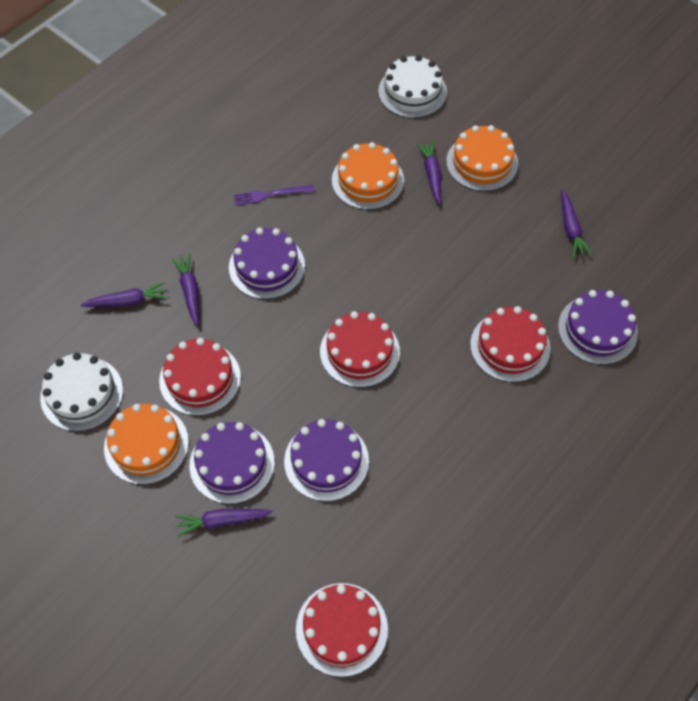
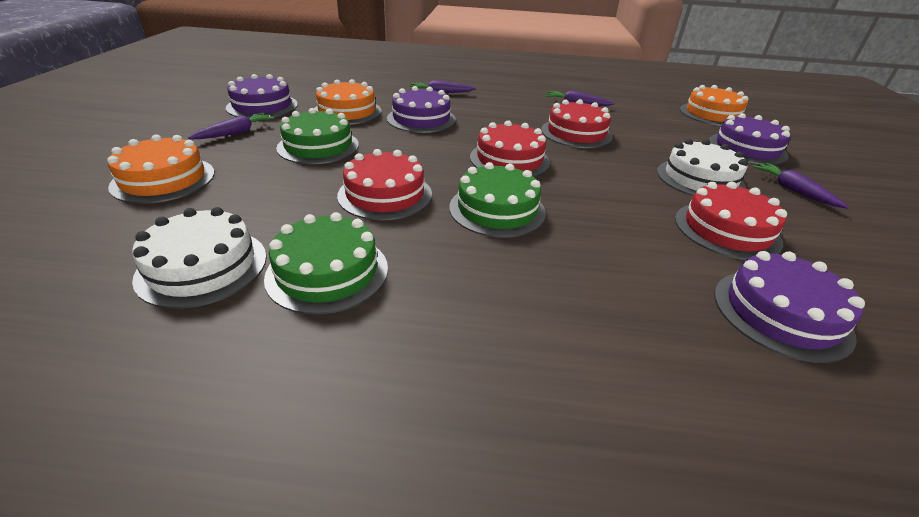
green cake: 0 -> 3
purple carrot: 5 -> 4
purple fork: 1 -> 0

